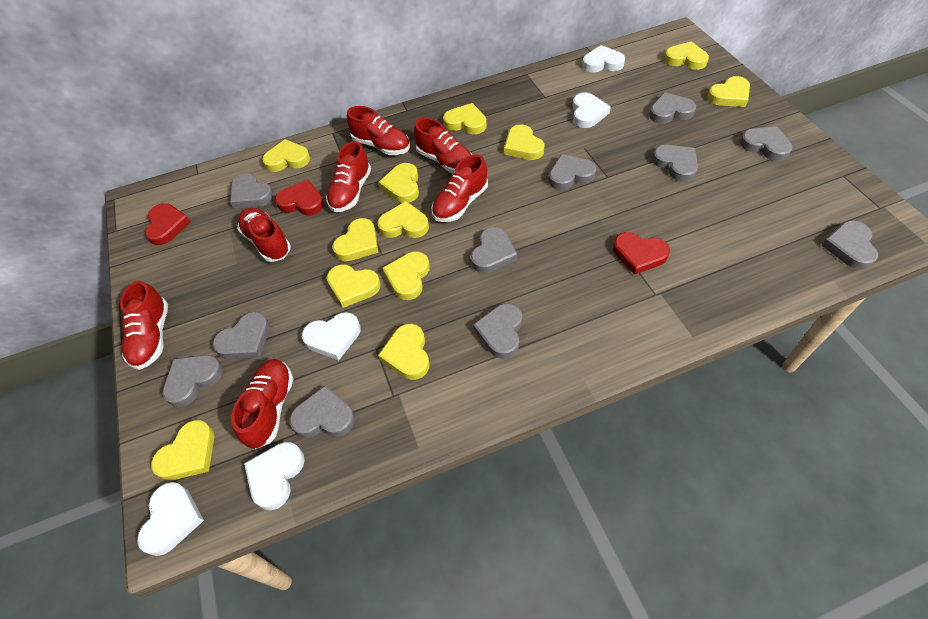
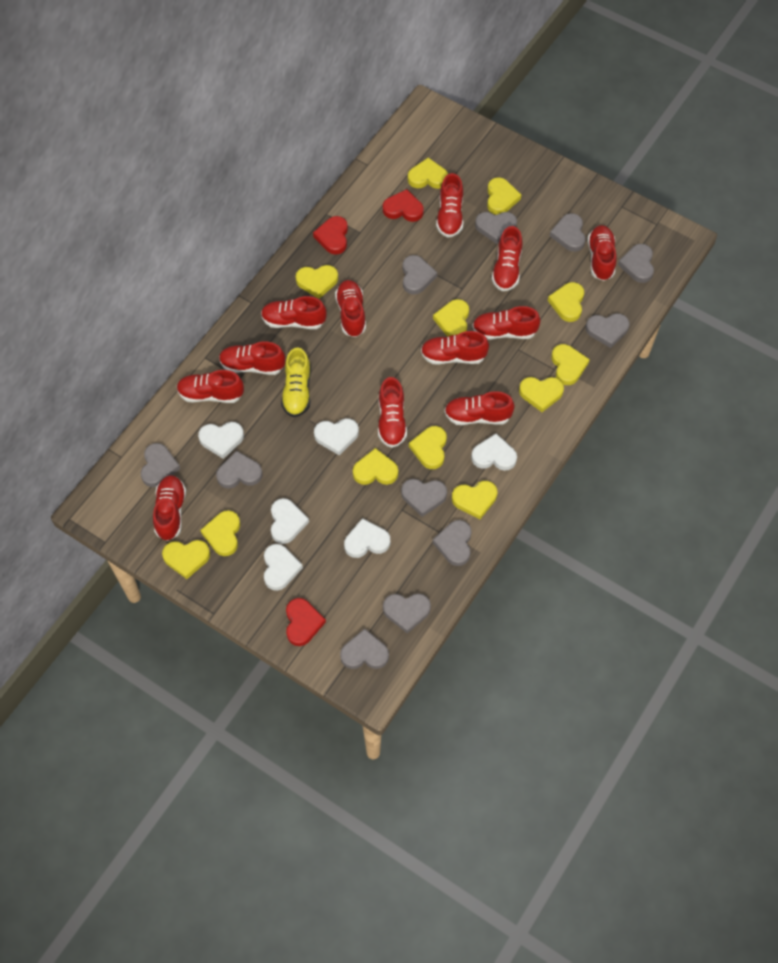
red shoe: 7 -> 12
white heart: 5 -> 6
yellow shoe: 0 -> 1

